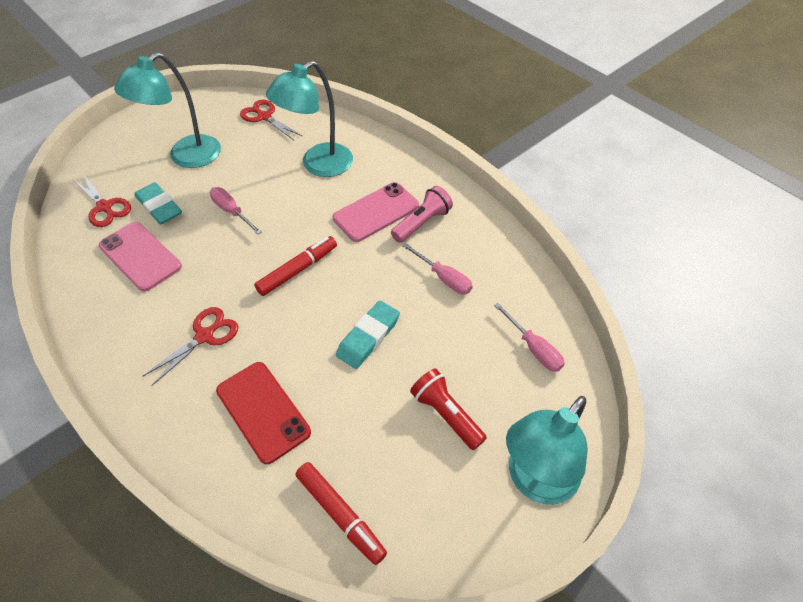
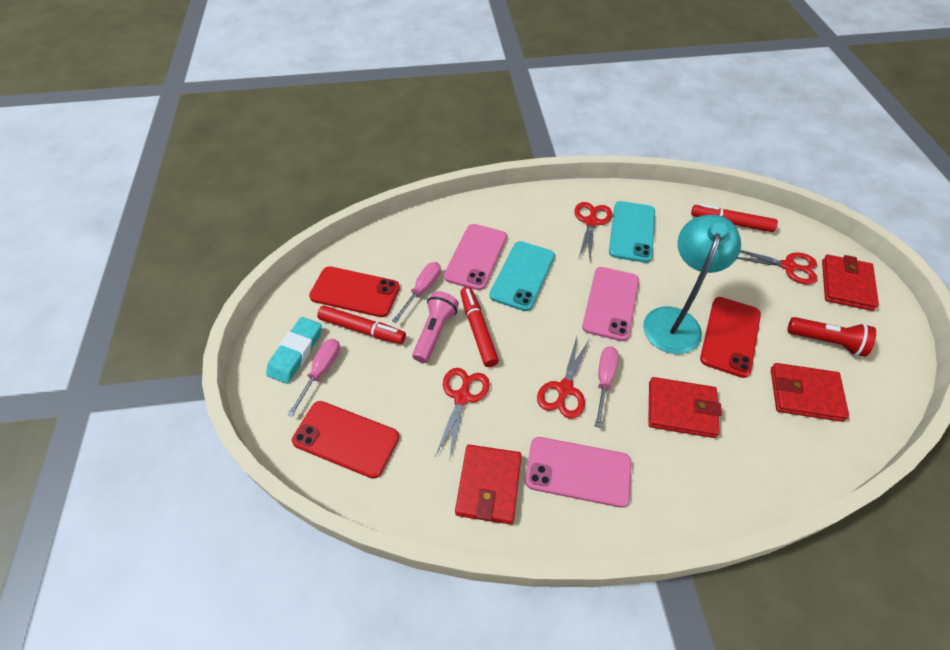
pink phone: 2 -> 3
red marker: 2 -> 3
red phone: 1 -> 3
red scissors: 3 -> 4
red wallet: 0 -> 4
turquoise eraser: 2 -> 1
turquoise lamp: 3 -> 1
turquoise phone: 0 -> 2

